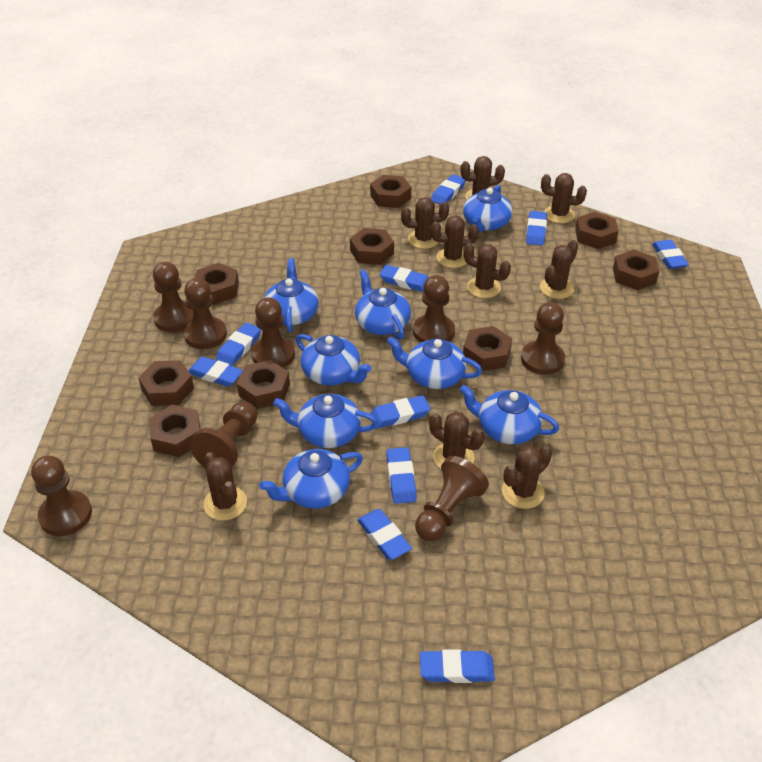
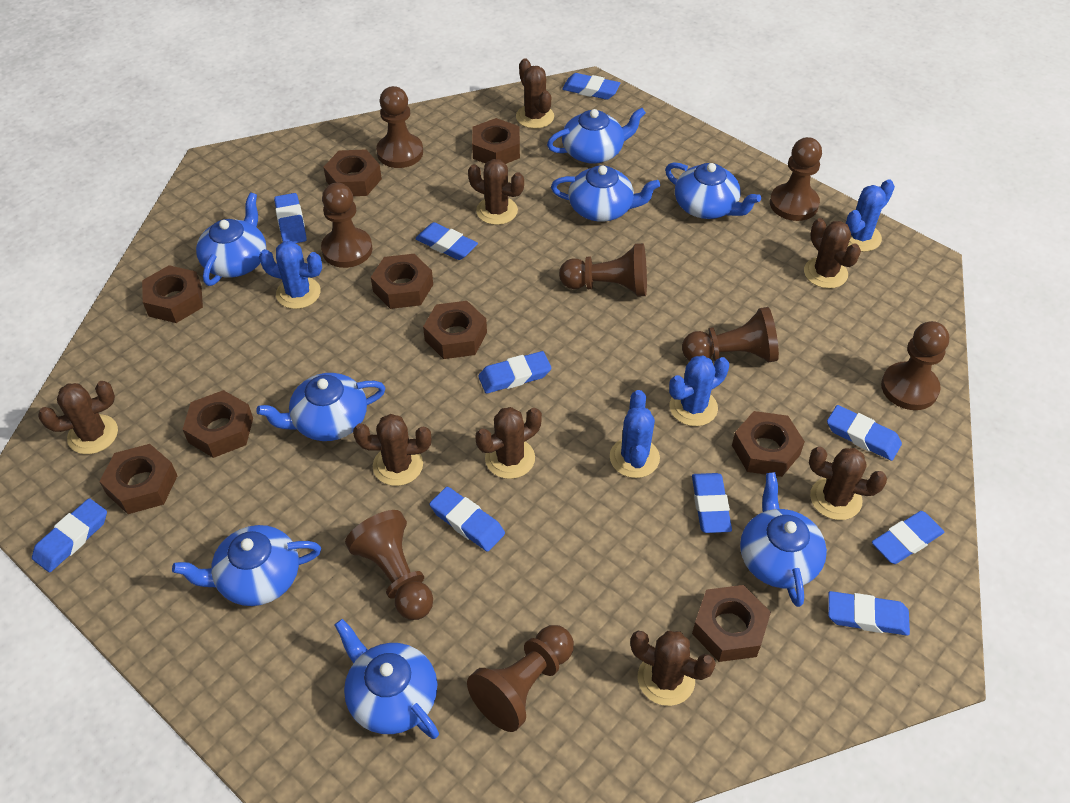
blue cactus: 0 -> 4
brown cactus: 9 -> 8

